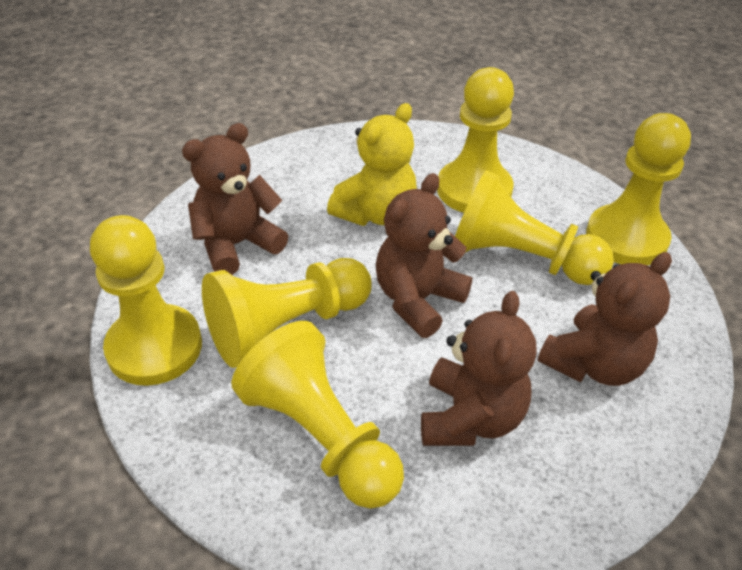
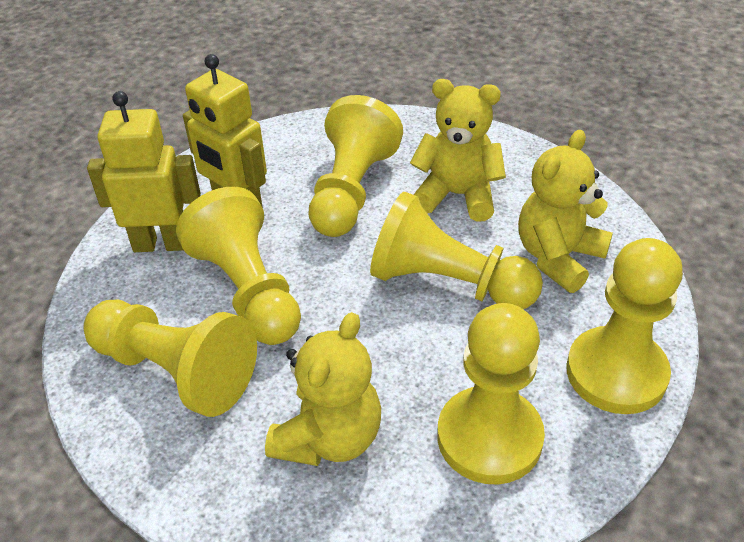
brown teddy bear: 4 -> 0
yellow robot: 0 -> 2
yellow teddy bear: 1 -> 3

